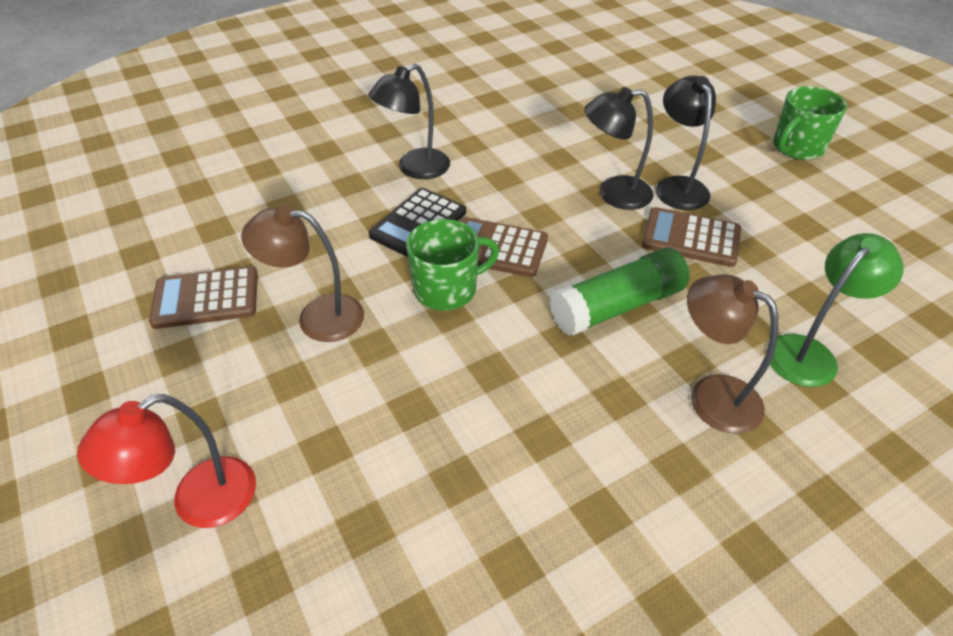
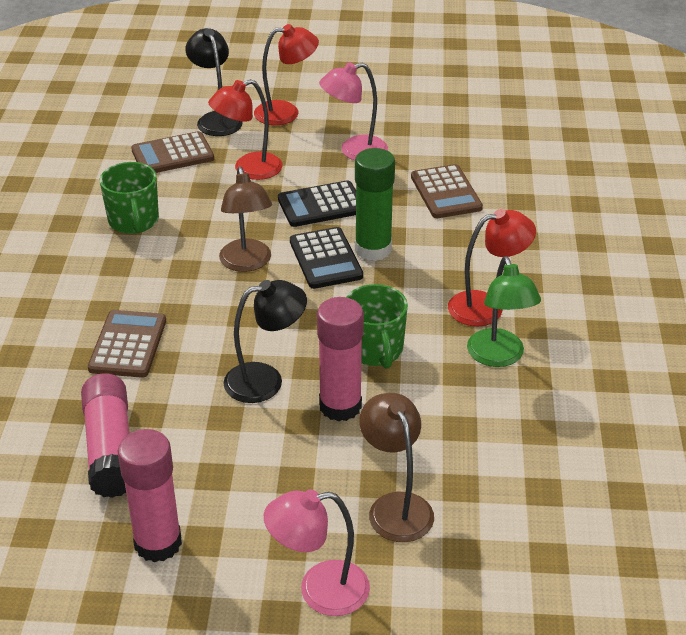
black calculator: 1 -> 2
black lamp: 3 -> 2
pink glue stick: 0 -> 3
pink lamp: 0 -> 2
red lamp: 1 -> 3

